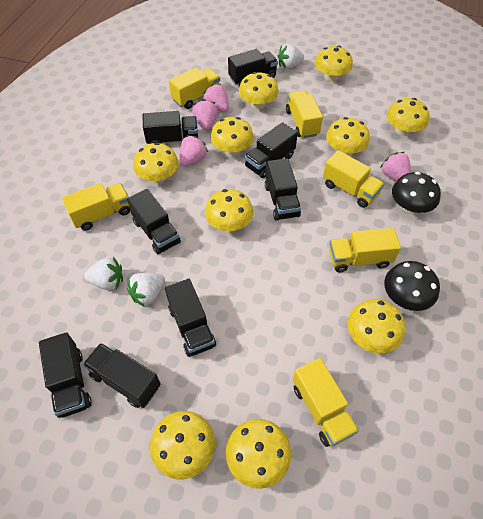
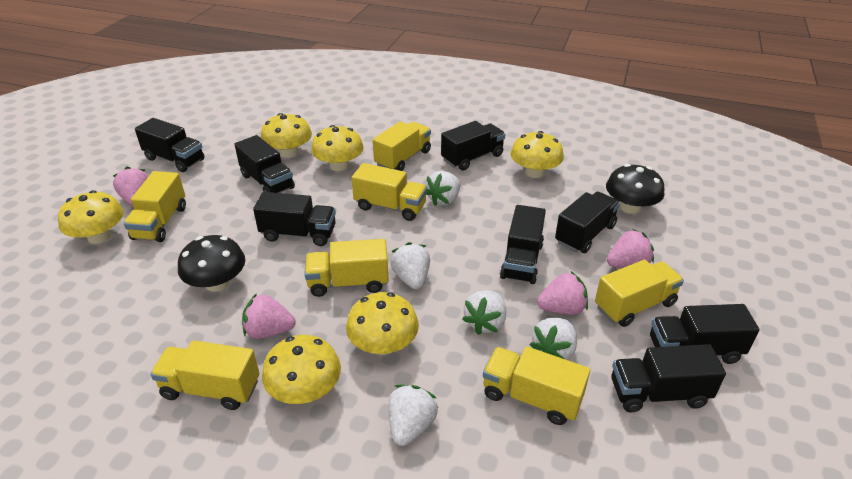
white strawberry: 3 -> 5
yellow mushroom: 10 -> 6
yellow truck: 6 -> 7

